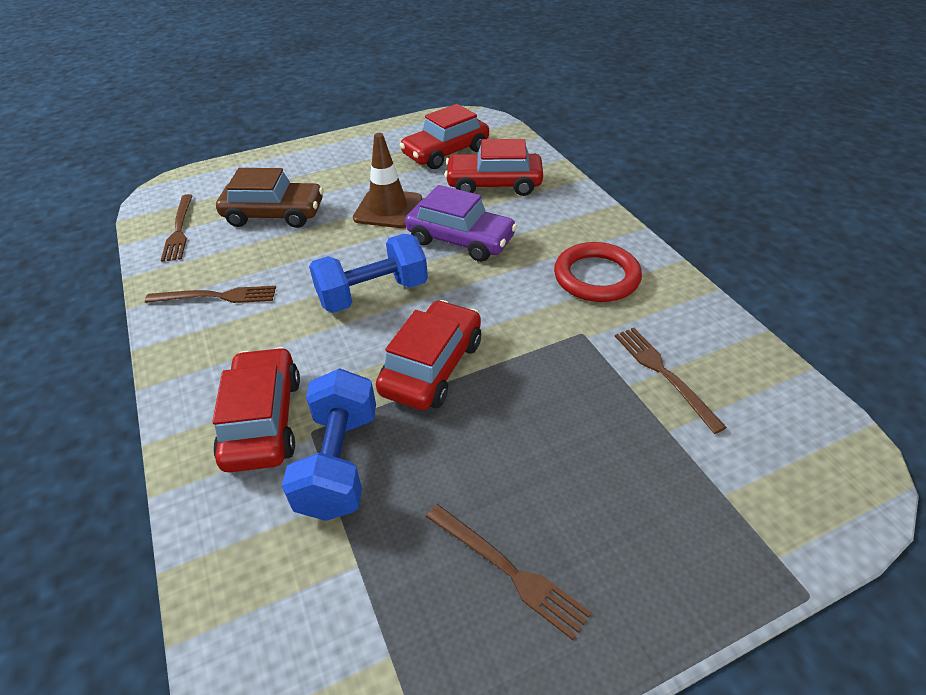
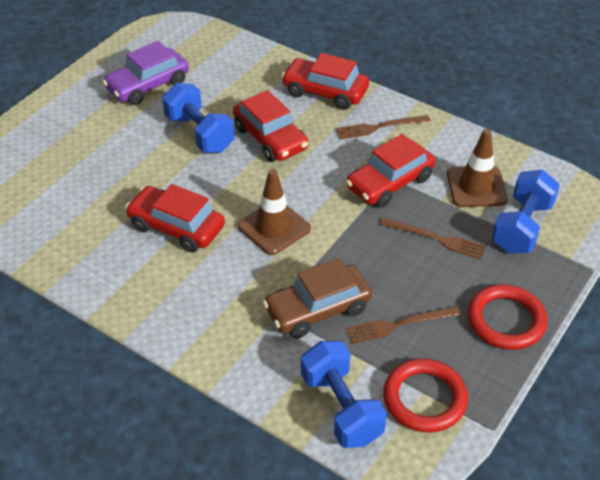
blue dumbbell: 2 -> 3
brown fork: 4 -> 3
brown traffic cone: 1 -> 2
red ring: 1 -> 2

